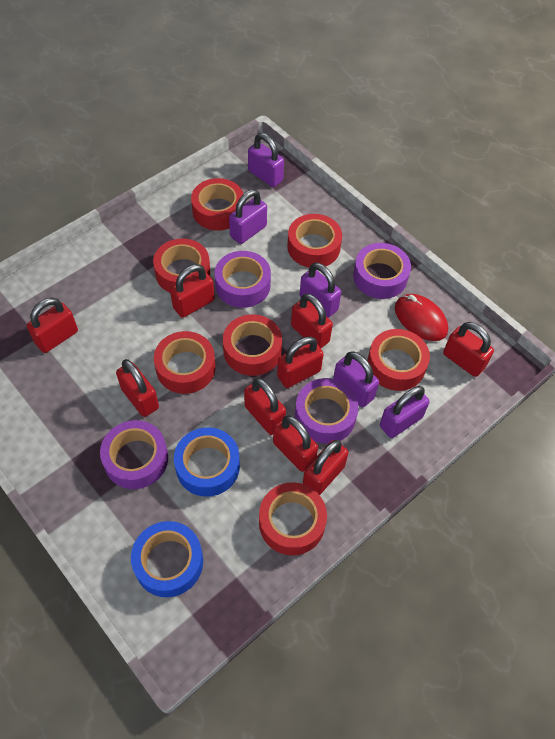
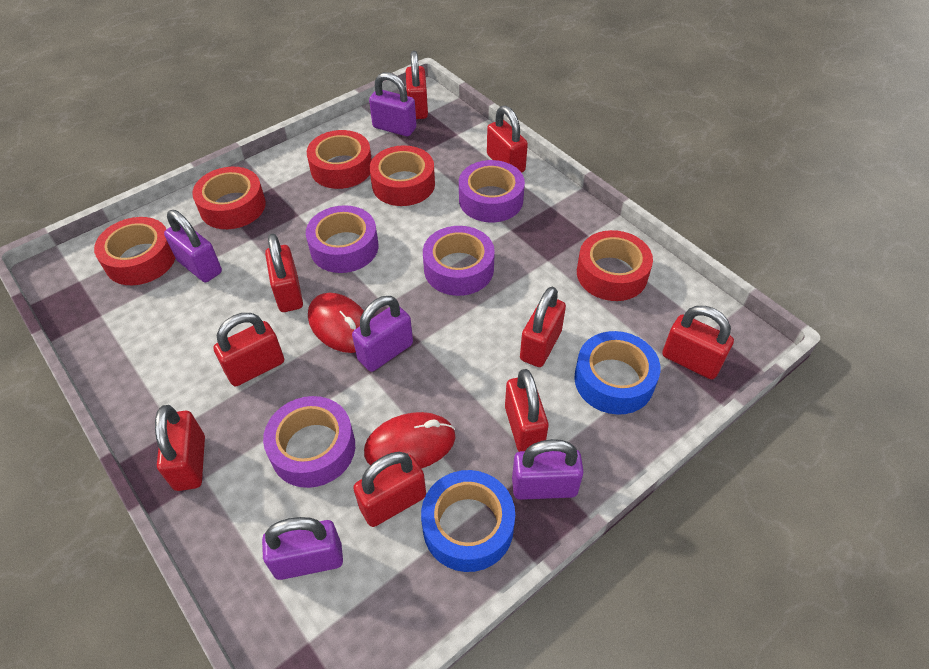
red mouse: 1 -> 2
red tape: 7 -> 5

